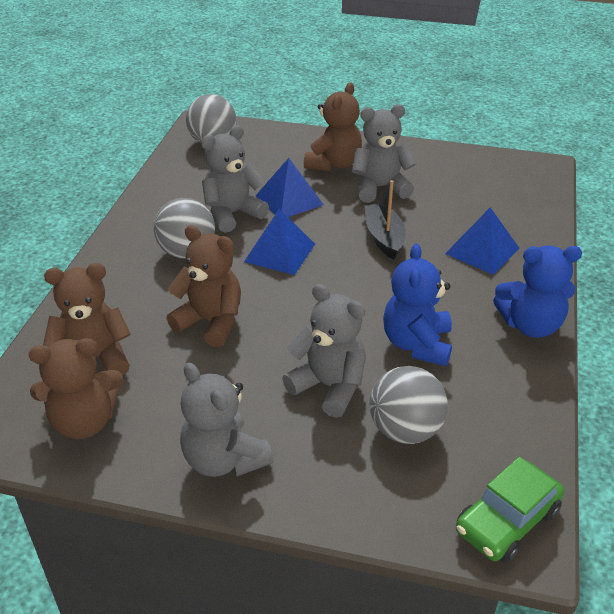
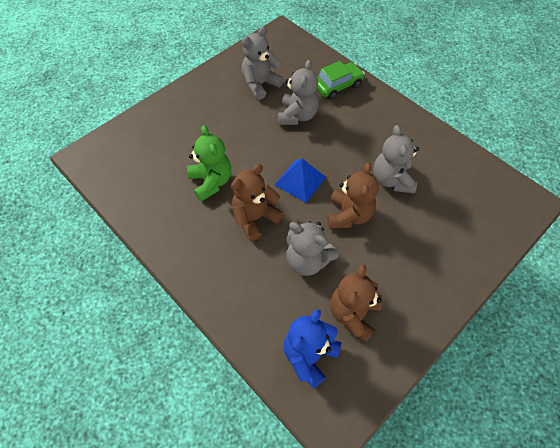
black boat: 1 -> 0
blue pyramid: 3 -> 1
blue teddy bear: 2 -> 1
brown teddy bear: 4 -> 3
green teddy bear: 0 -> 1
grey ball: 3 -> 0

